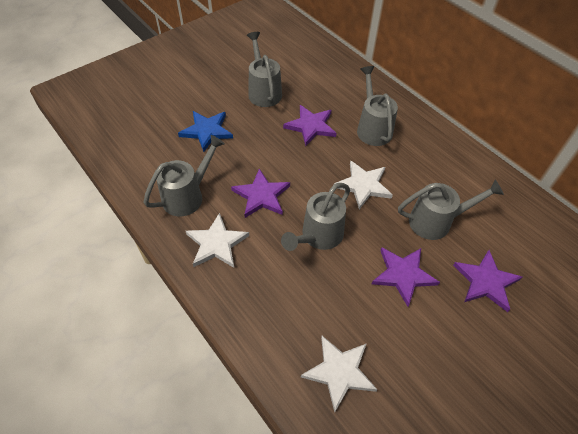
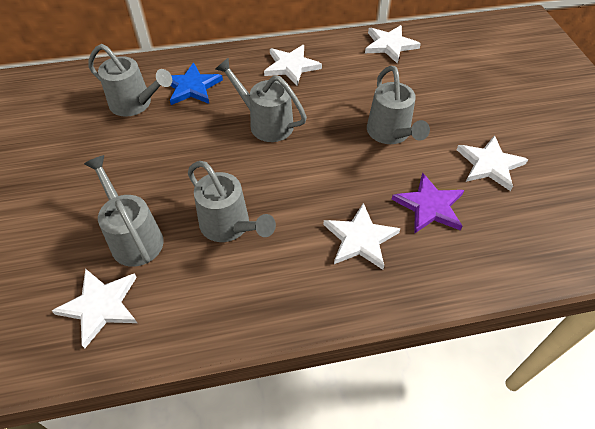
purple star: 4 -> 1
white star: 3 -> 5

